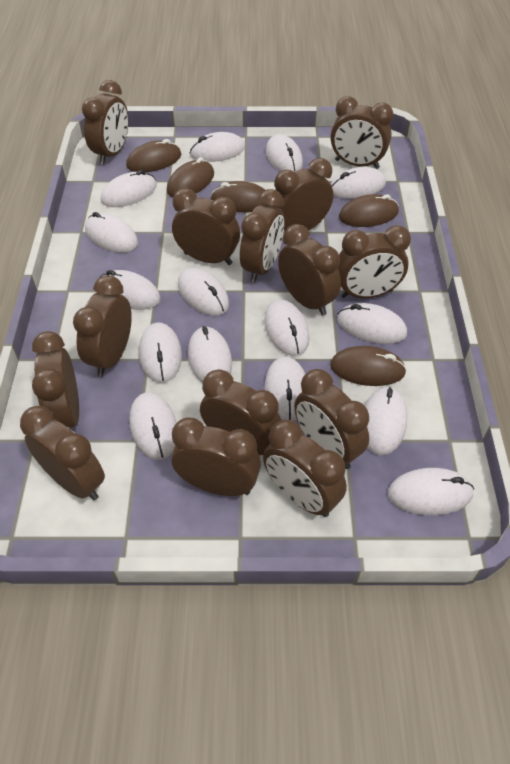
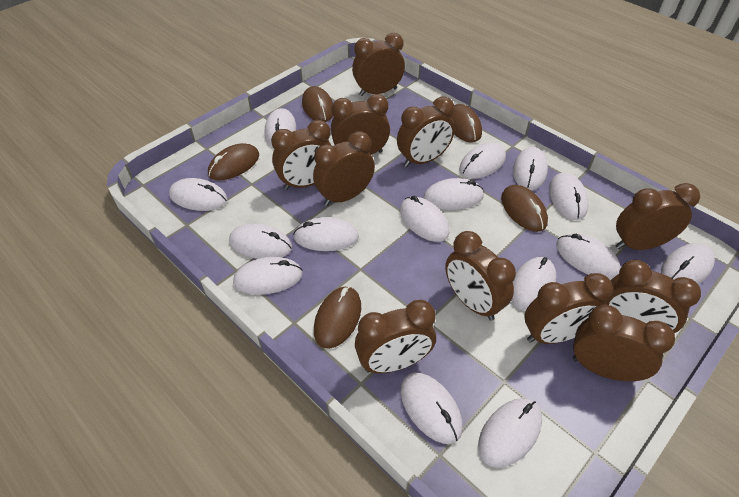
brown clock: 14 -> 11

